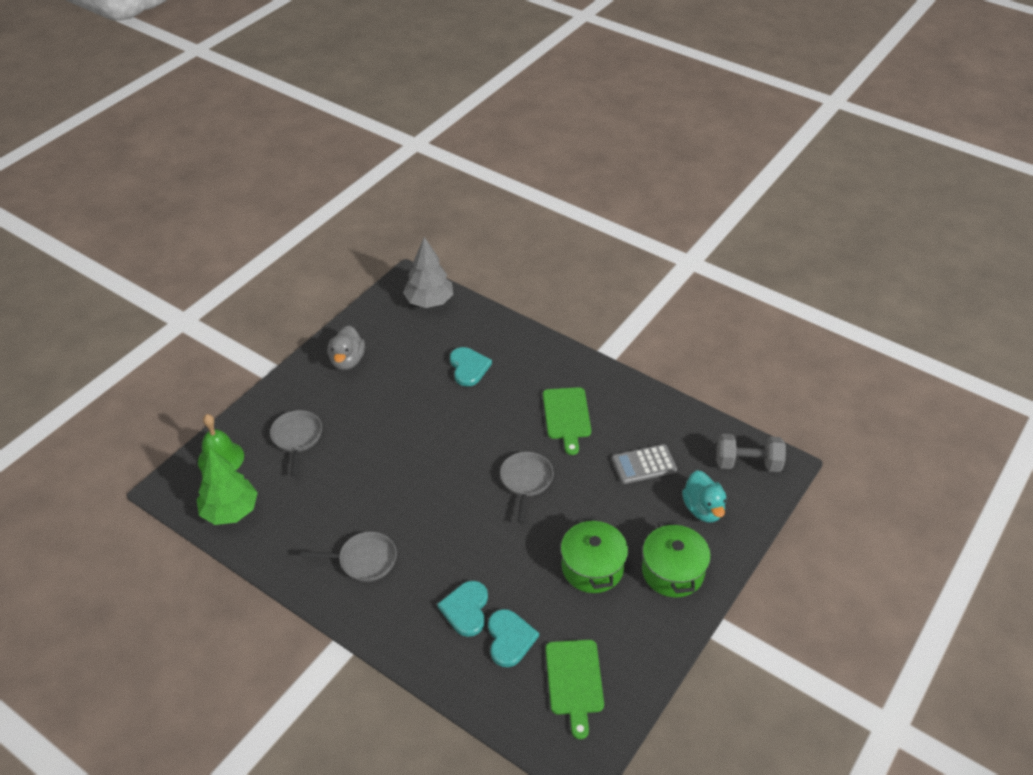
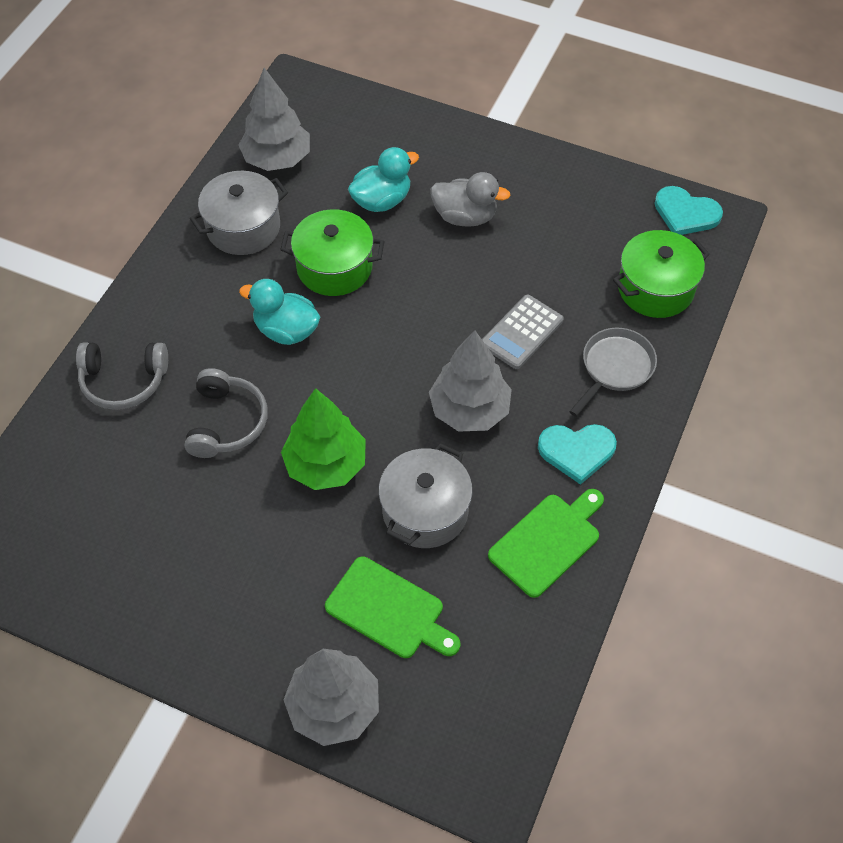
green bell: 1 -> 0
grey dumbbell: 1 -> 0
grey headphones: 0 -> 2
grey pan: 3 -> 1
grey pot: 0 -> 2
grey tree: 1 -> 3
turquoise duck: 1 -> 2
turquoise heart: 3 -> 2

